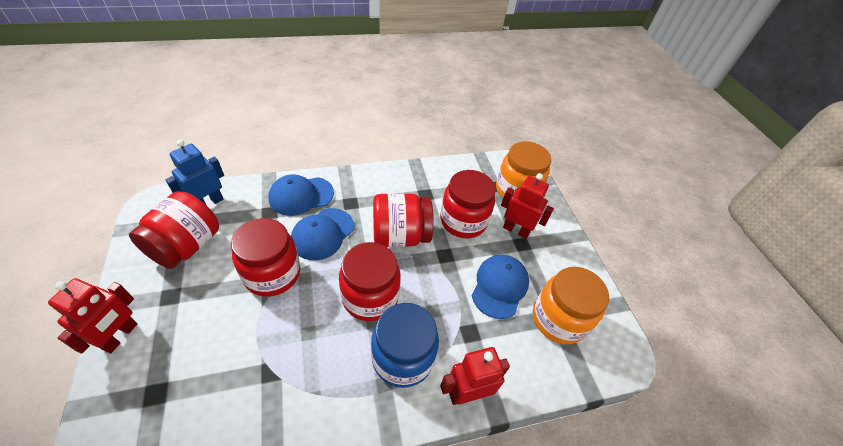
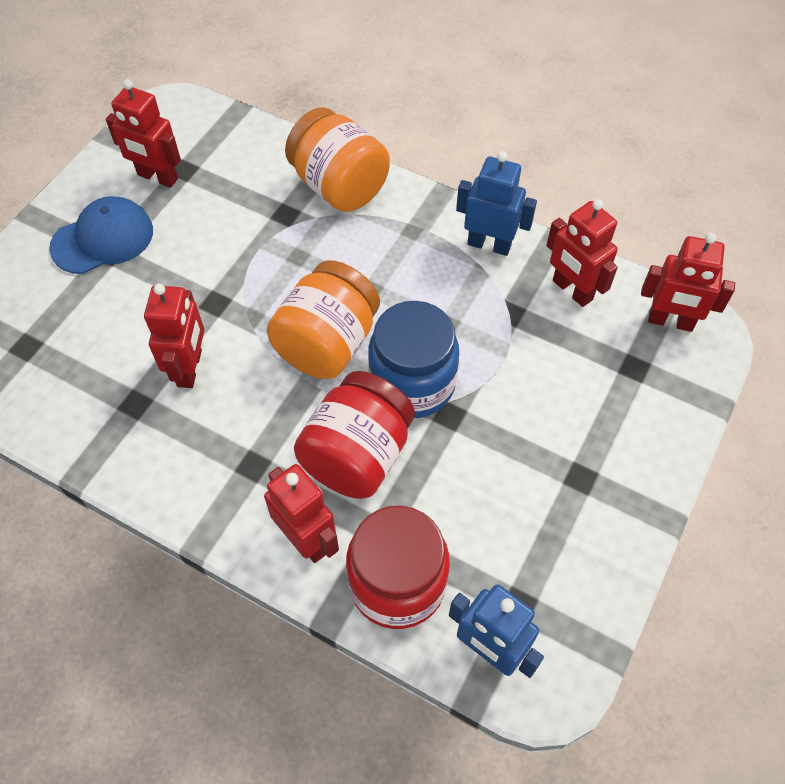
blue cap: 3 -> 1
blue robot: 1 -> 2
red jar: 5 -> 2
red robot: 3 -> 5

